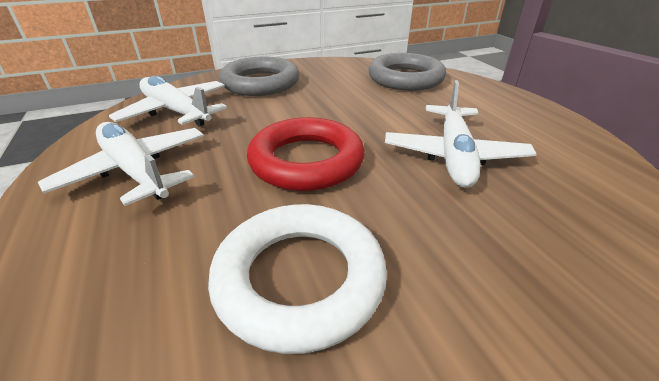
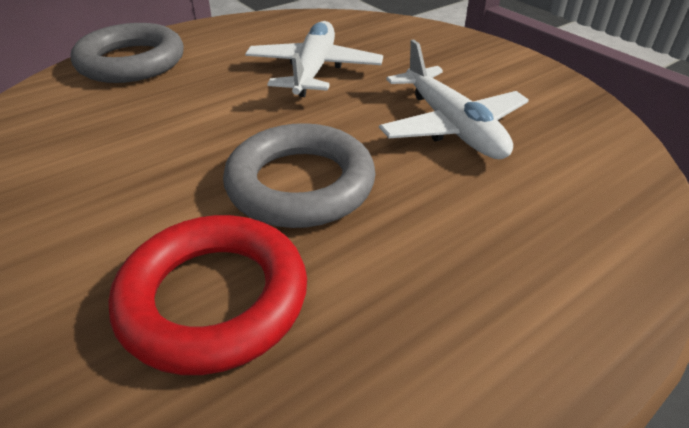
white plane: 3 -> 2
white ring: 1 -> 0

